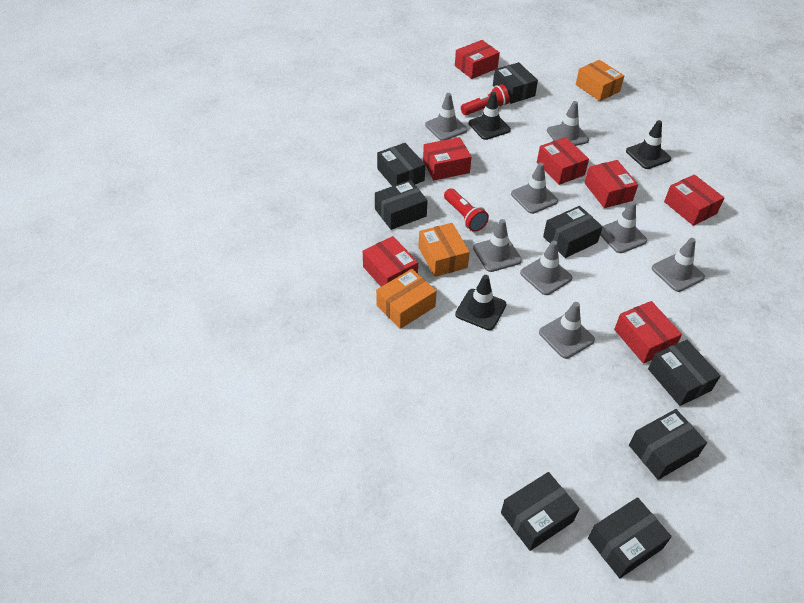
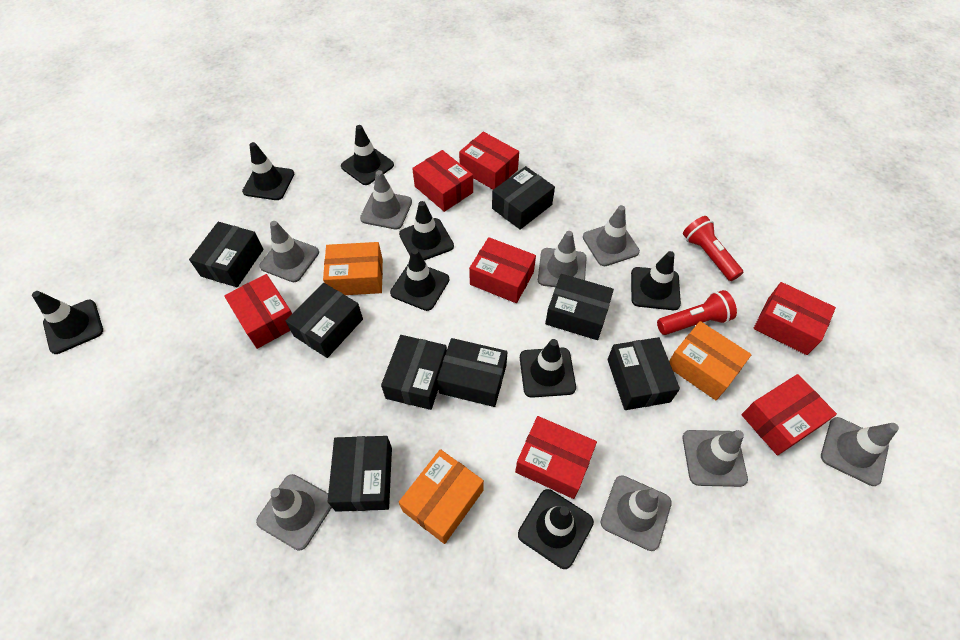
black traffic cone: 3 -> 8

